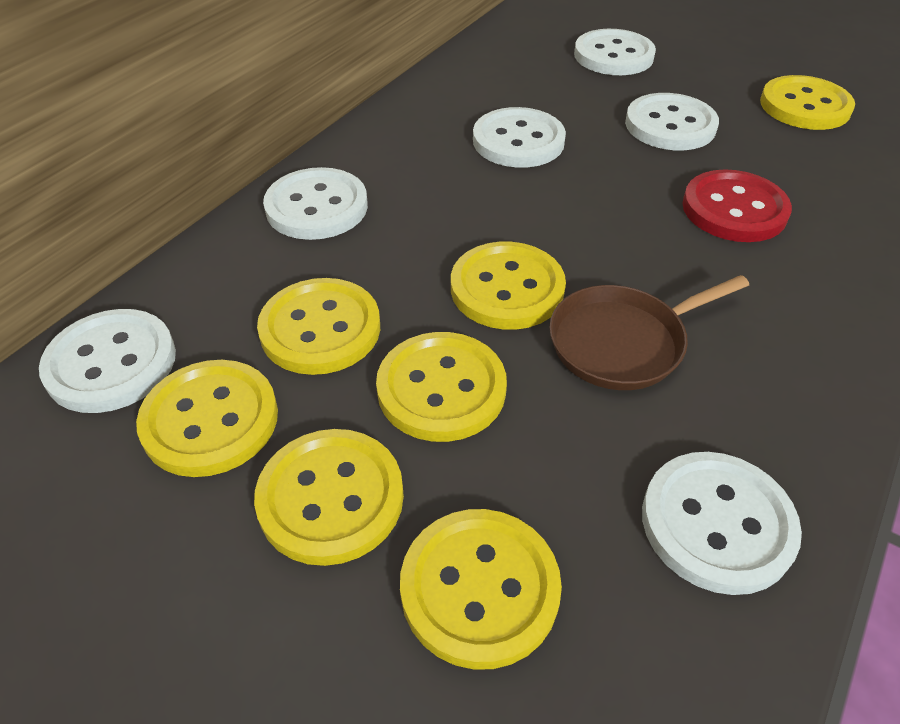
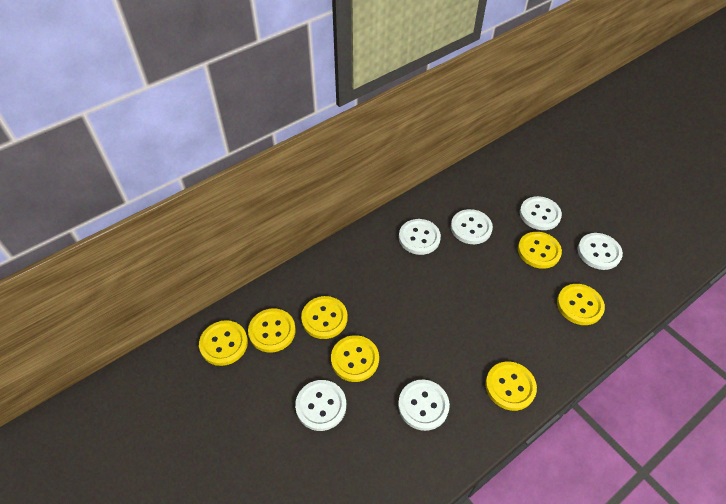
brown pan: 1 -> 0
red button: 1 -> 0

